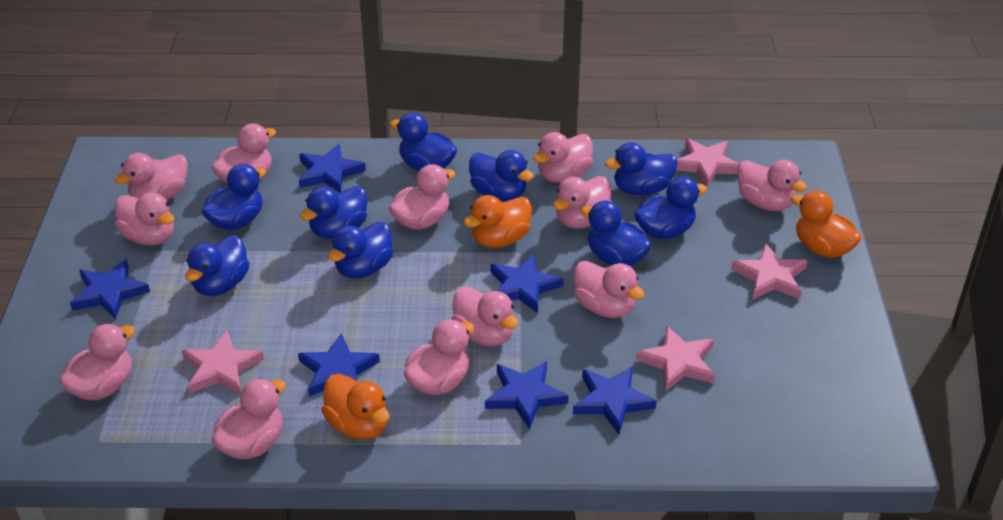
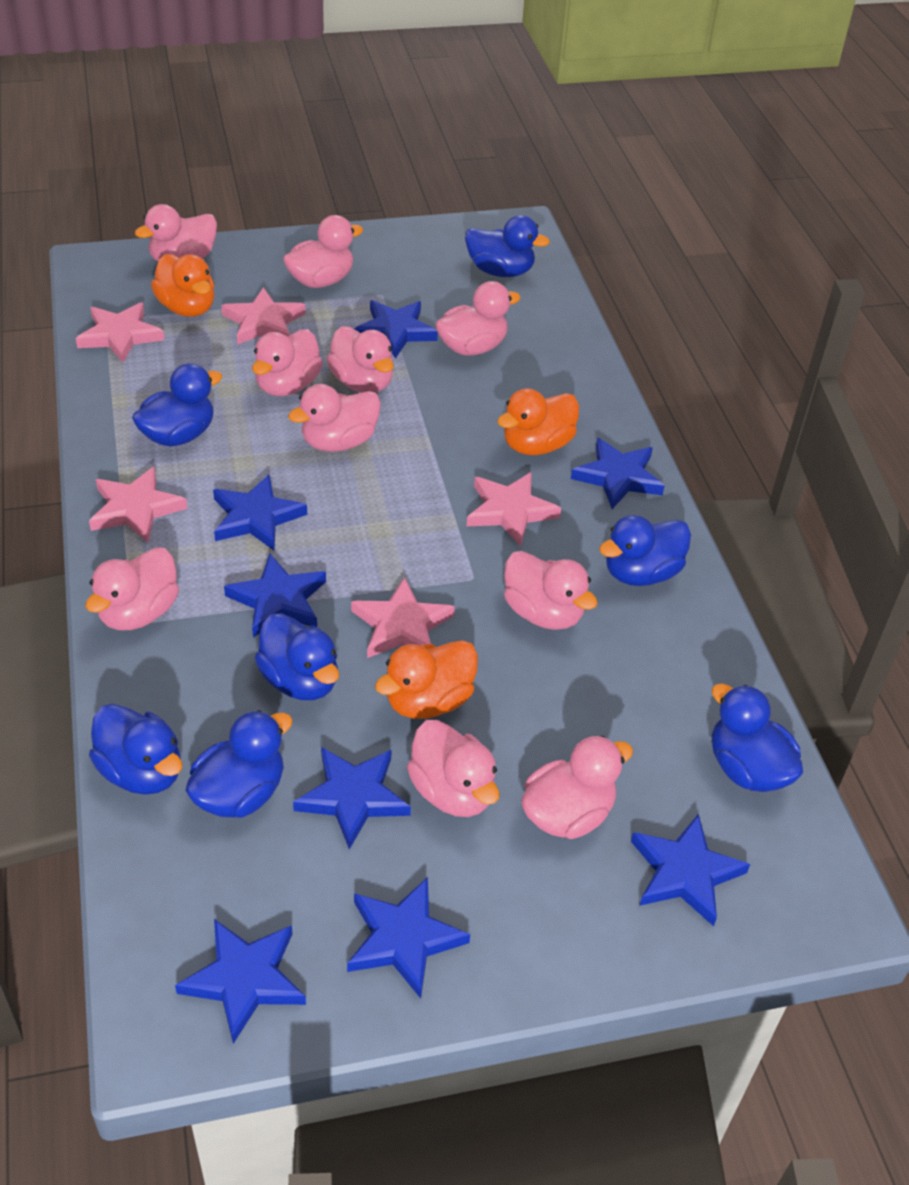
blue duck: 9 -> 7
blue star: 6 -> 8
pink duck: 12 -> 10
pink star: 4 -> 5

